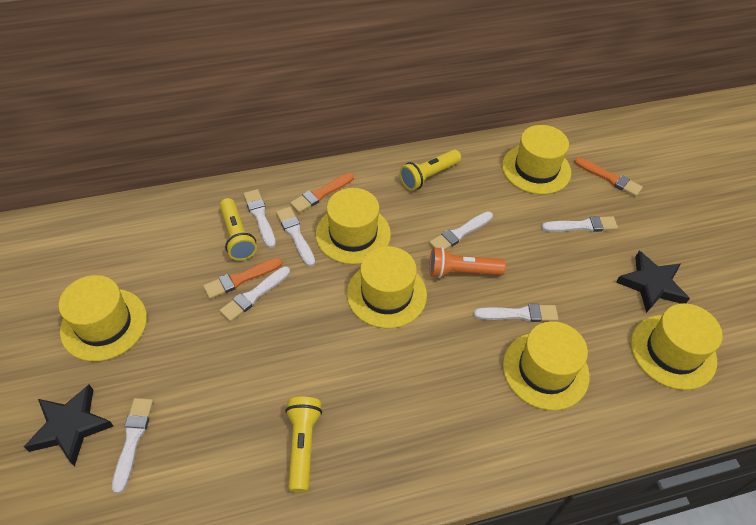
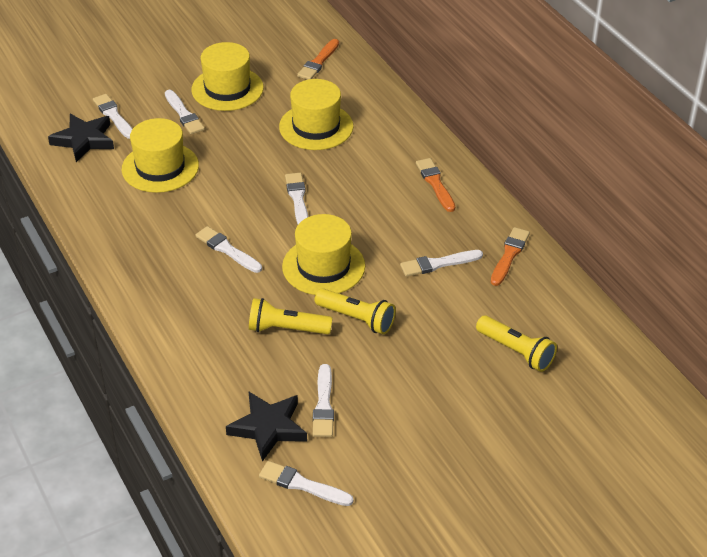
orange flashlight: 1 -> 0
yellow hat: 6 -> 4

